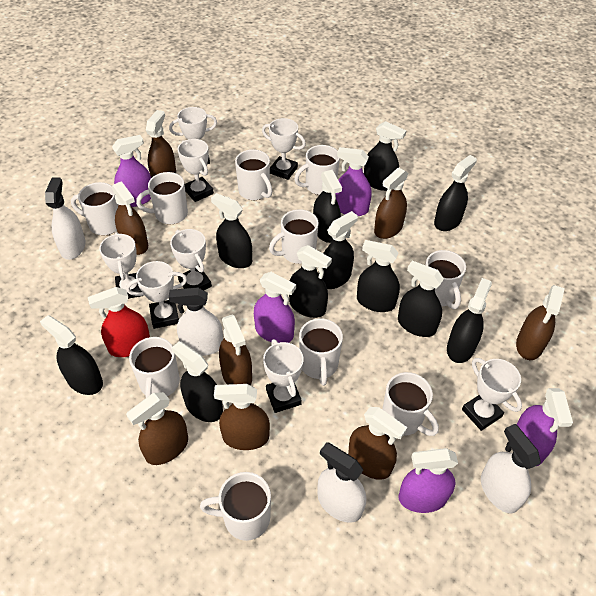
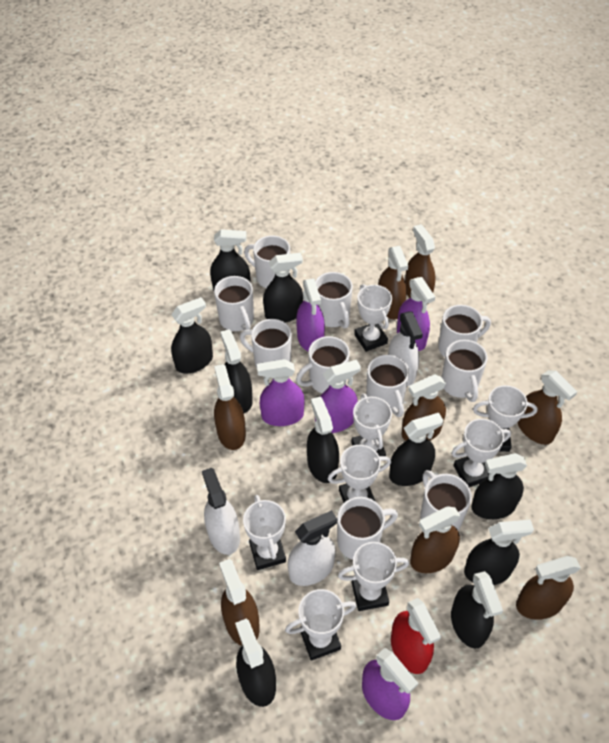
black spray bottle: 11 -> 10
white spray bottle: 4 -> 3

